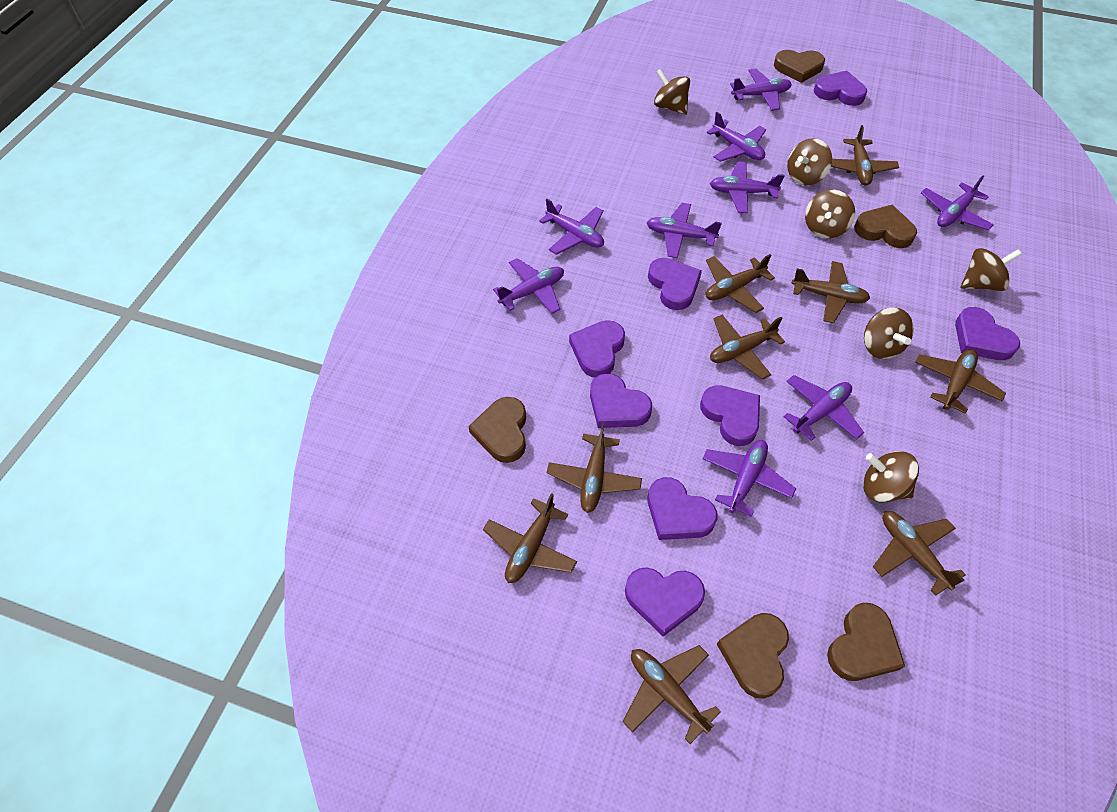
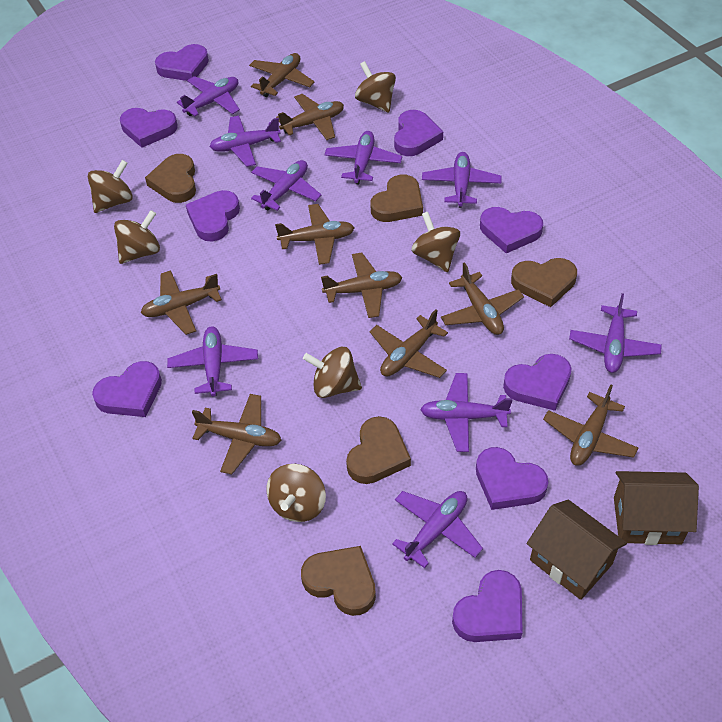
brown house: 0 -> 2
purple heart: 8 -> 9

